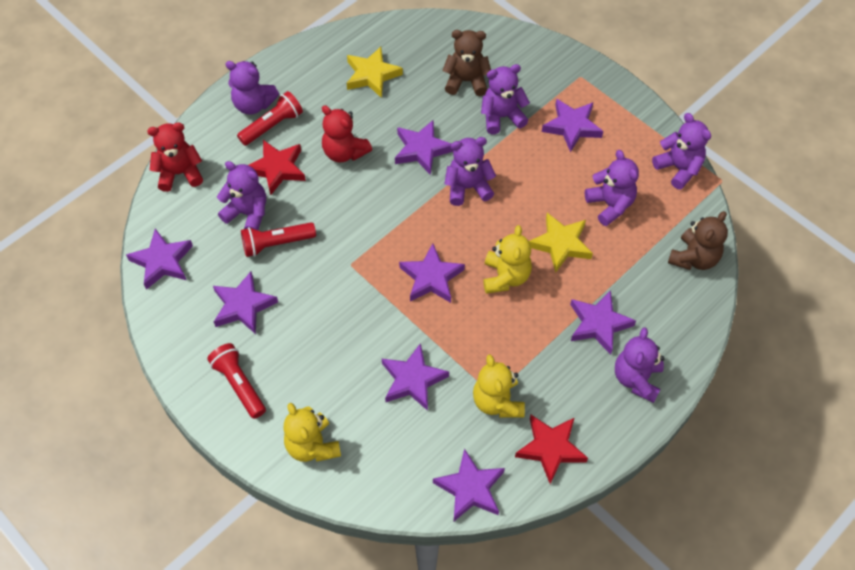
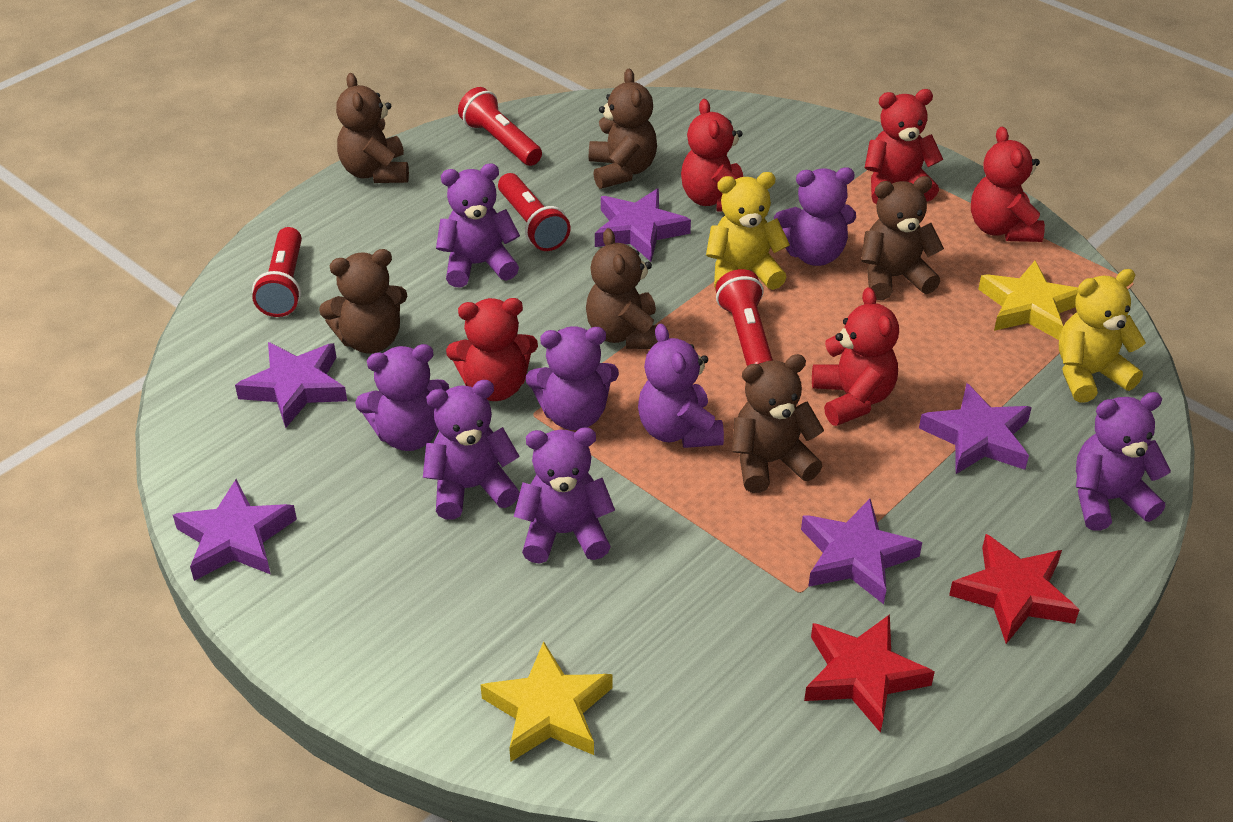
brown teddy bear: 2 -> 6
purple star: 8 -> 5
purple teddy bear: 7 -> 8
red flashlight: 3 -> 4
red teddy bear: 2 -> 5
yellow teddy bear: 3 -> 2

